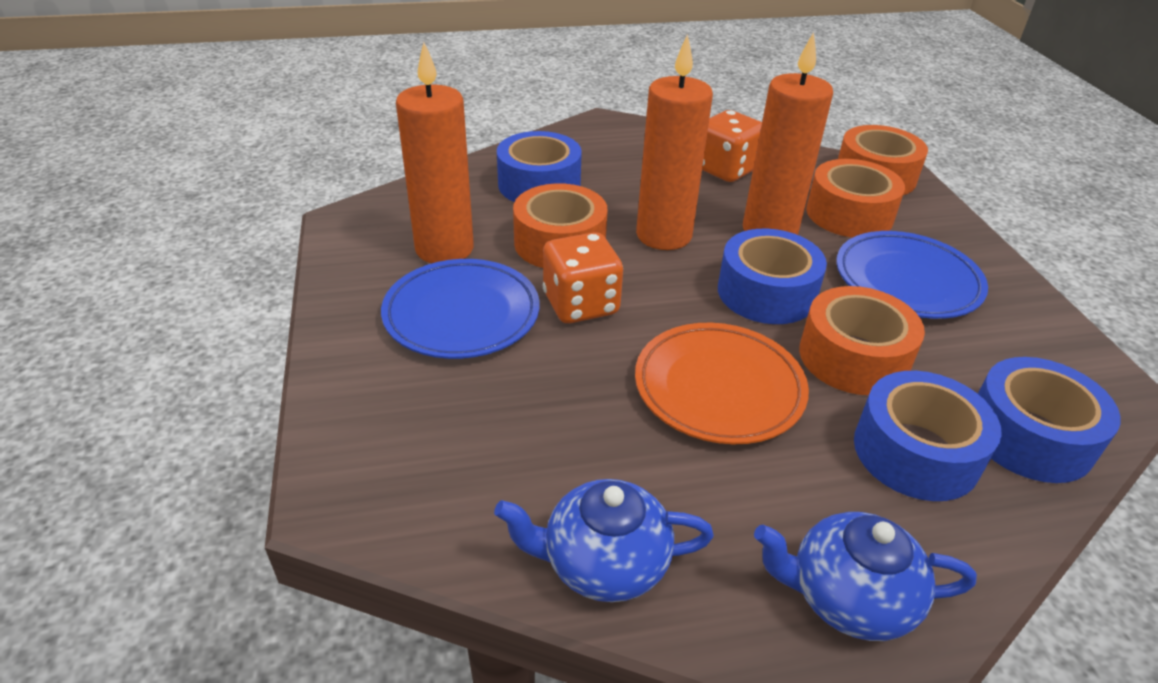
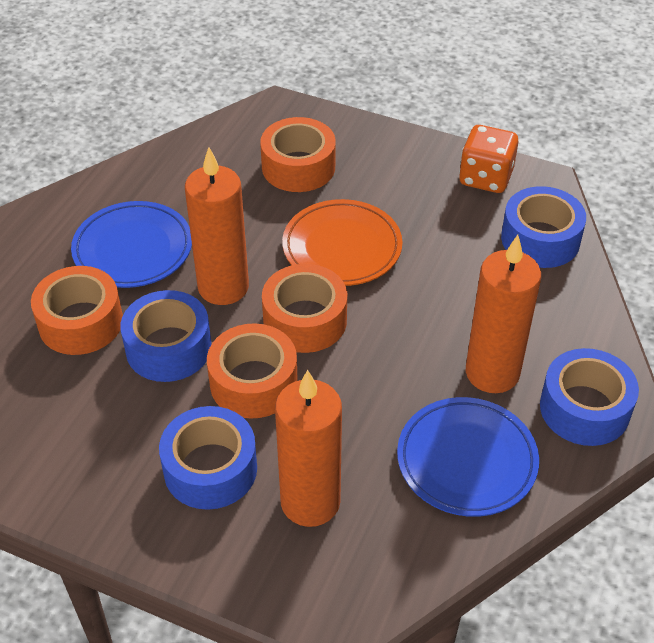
blue teapot: 2 -> 0
orange dice: 2 -> 1

